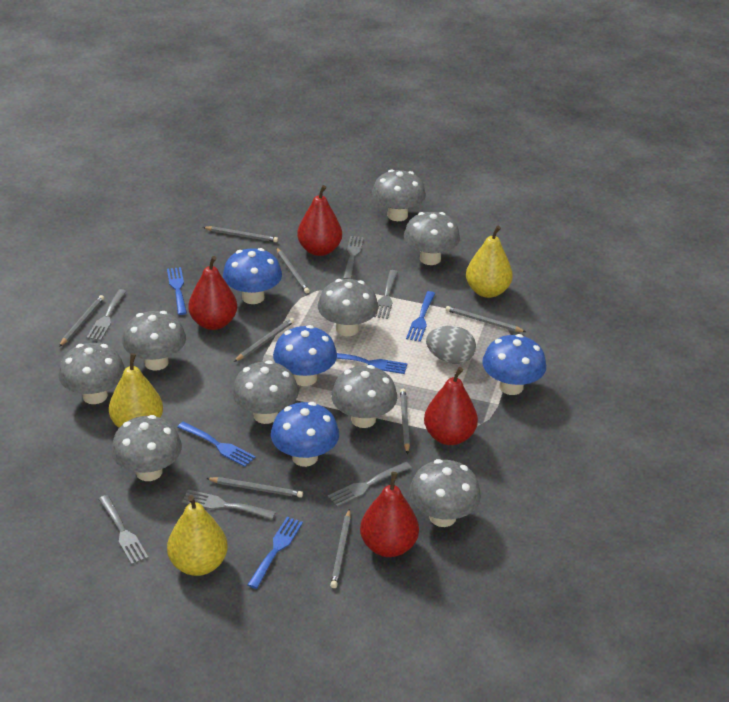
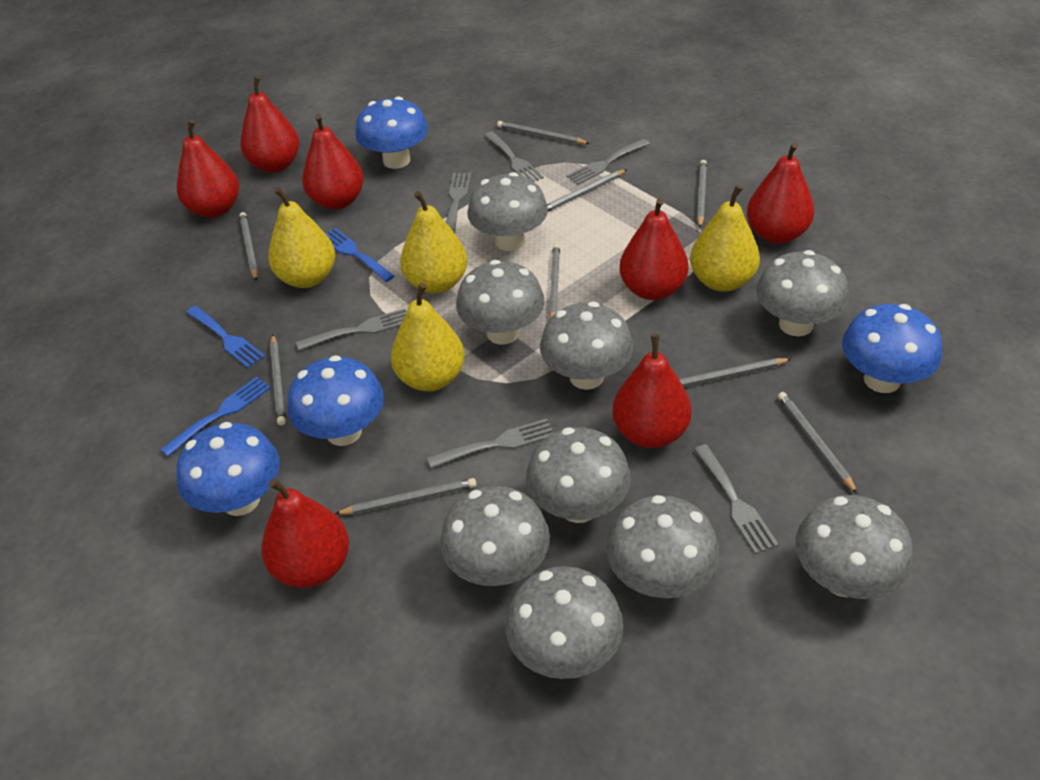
blue fork: 5 -> 3
grey egg: 1 -> 0
grey pencil: 8 -> 9
red pear: 4 -> 7
yellow pear: 3 -> 4

